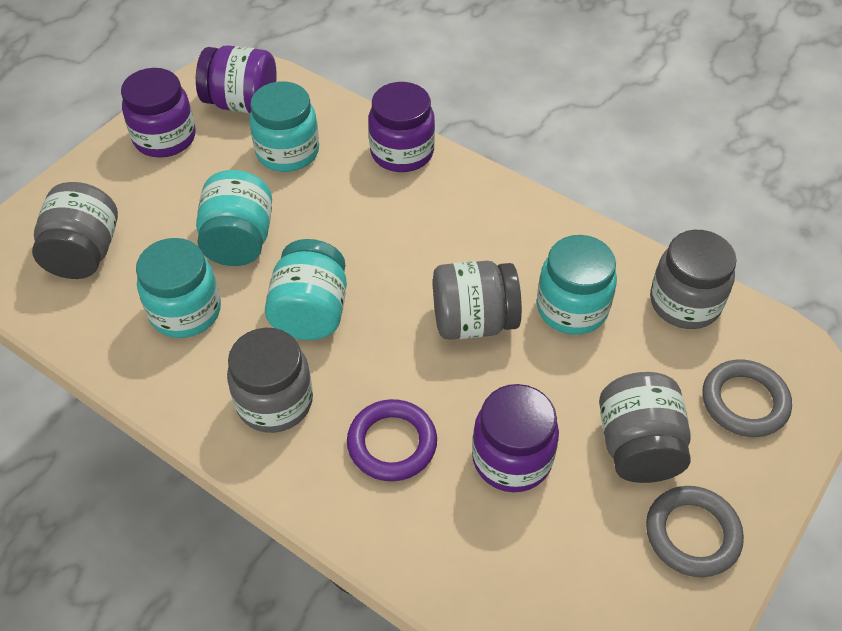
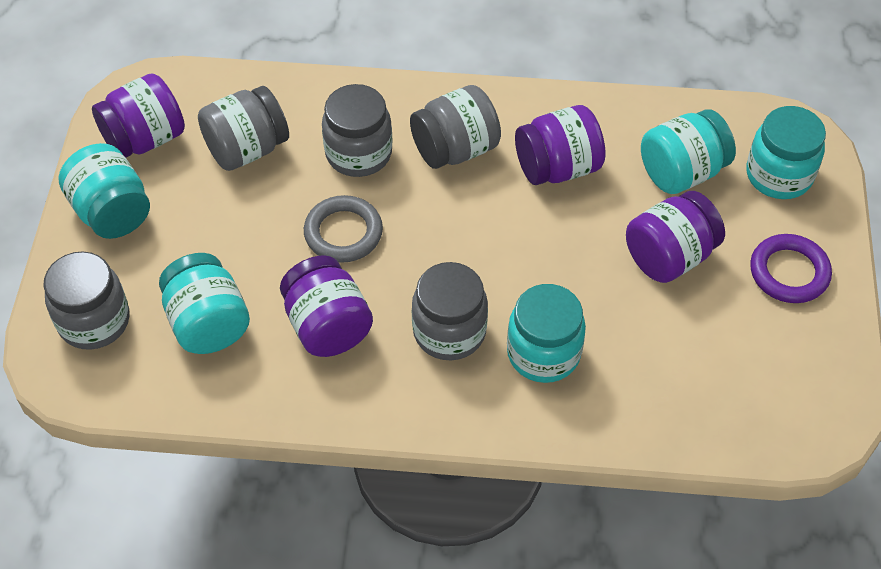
grey ring: 2 -> 1

